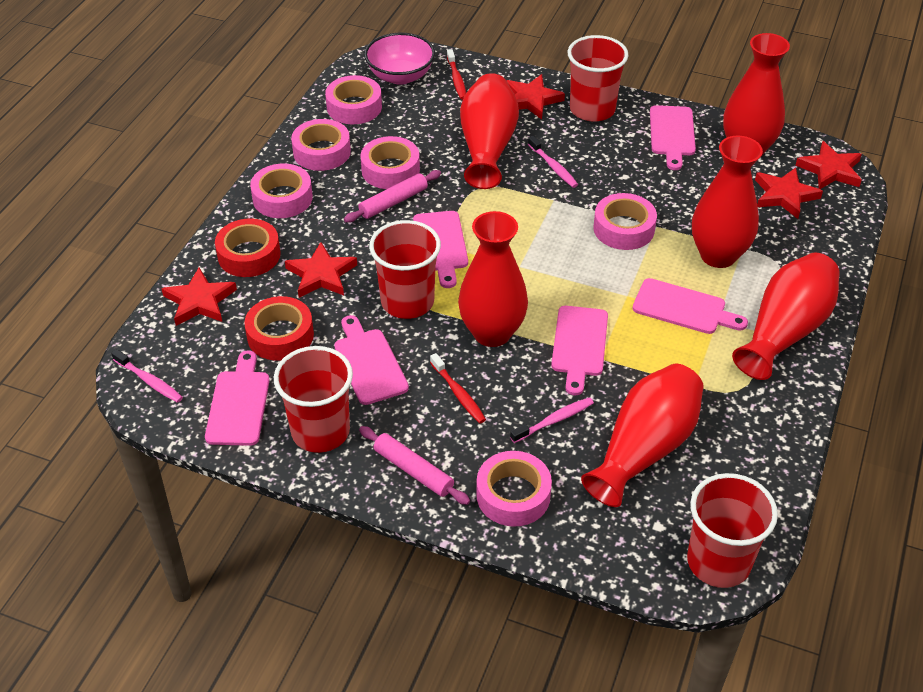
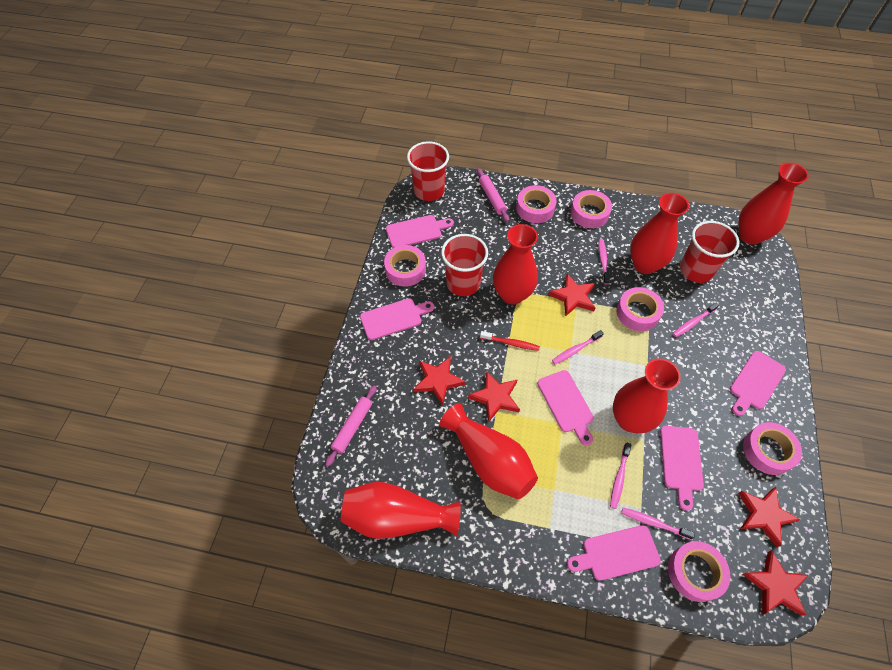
pink bowl: 1 -> 0
pink toothbrush: 3 -> 5
red cup: 4 -> 3
red tape: 2 -> 0
red toothbrush: 2 -> 1

